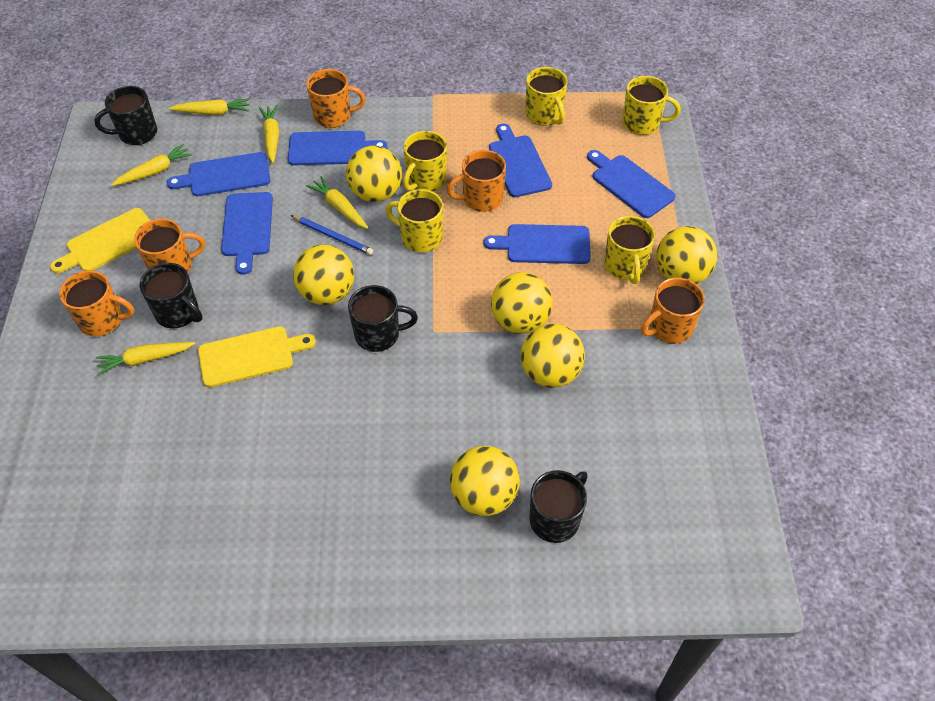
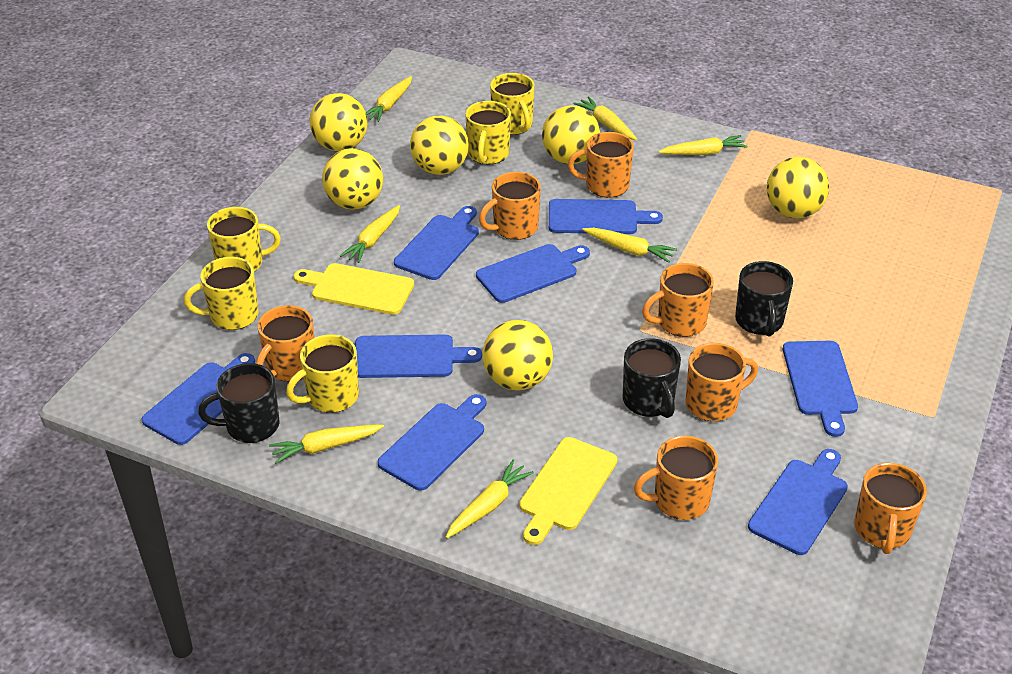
black mug: 4 -> 3
blue cutting board: 6 -> 8
blue pencil: 1 -> 0
orange mug: 5 -> 7
yellow carrot: 5 -> 7

